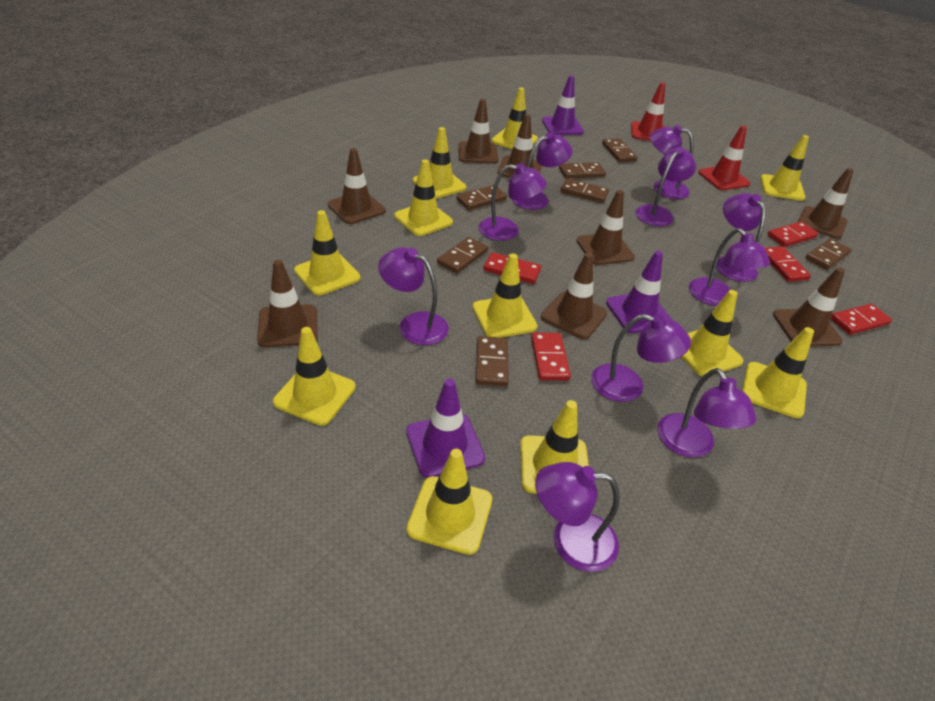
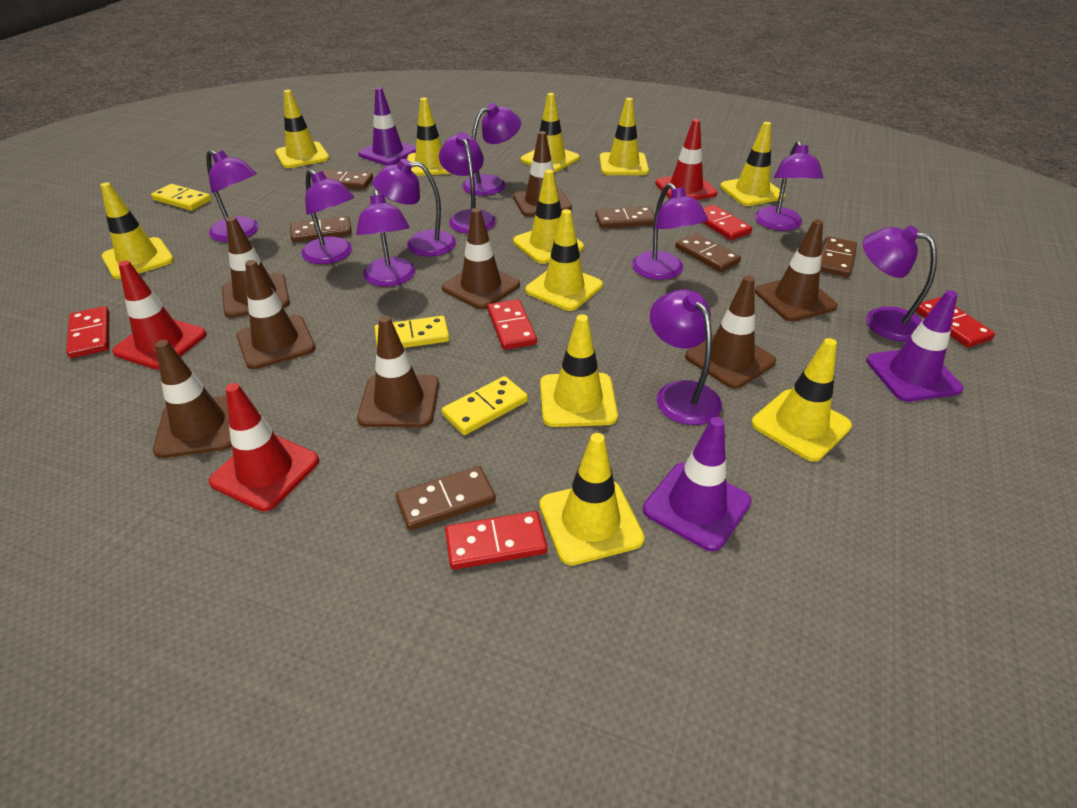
brown domino: 7 -> 6
red traffic cone: 2 -> 3
yellow domino: 0 -> 3

